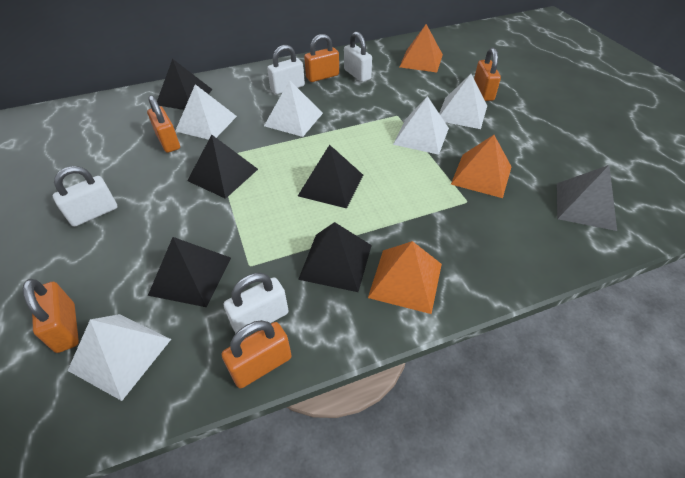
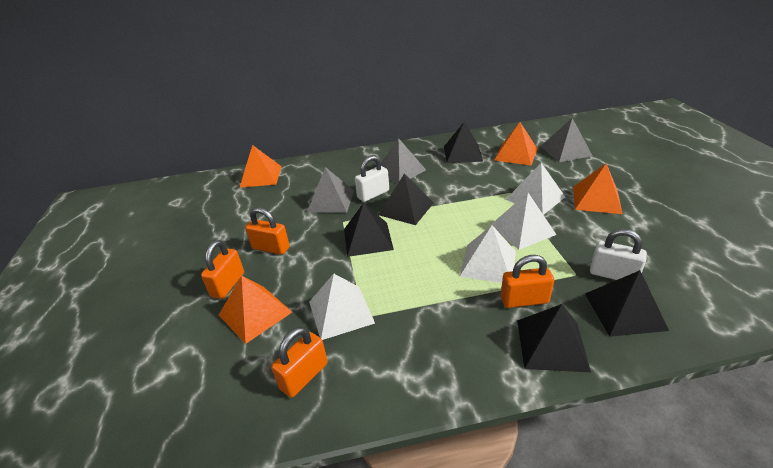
grey pyramid: 1 -> 3
orange padlock: 5 -> 4
orange pyramid: 3 -> 4
white padlock: 4 -> 2
white pyramid: 5 -> 4

